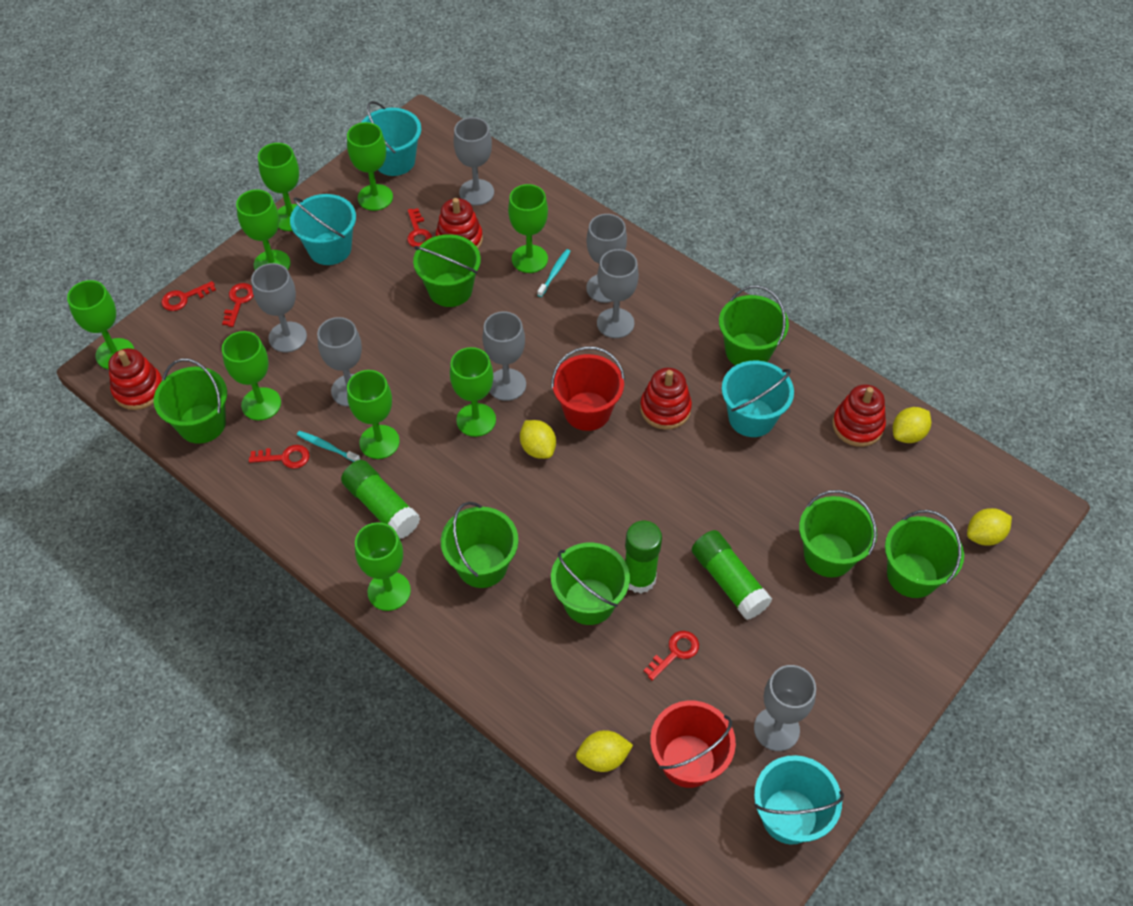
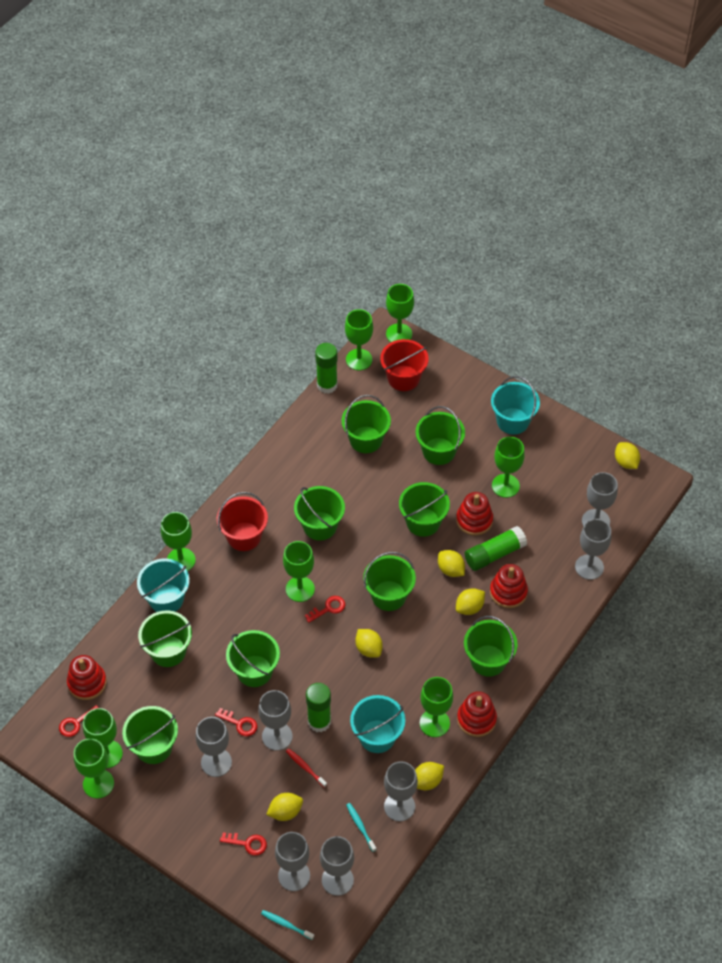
green bucket: 7 -> 9
green goblet: 9 -> 8
red key: 5 -> 4
red toothbrush: 0 -> 1
turquoise bucket: 4 -> 3
yellow lemon: 4 -> 6

